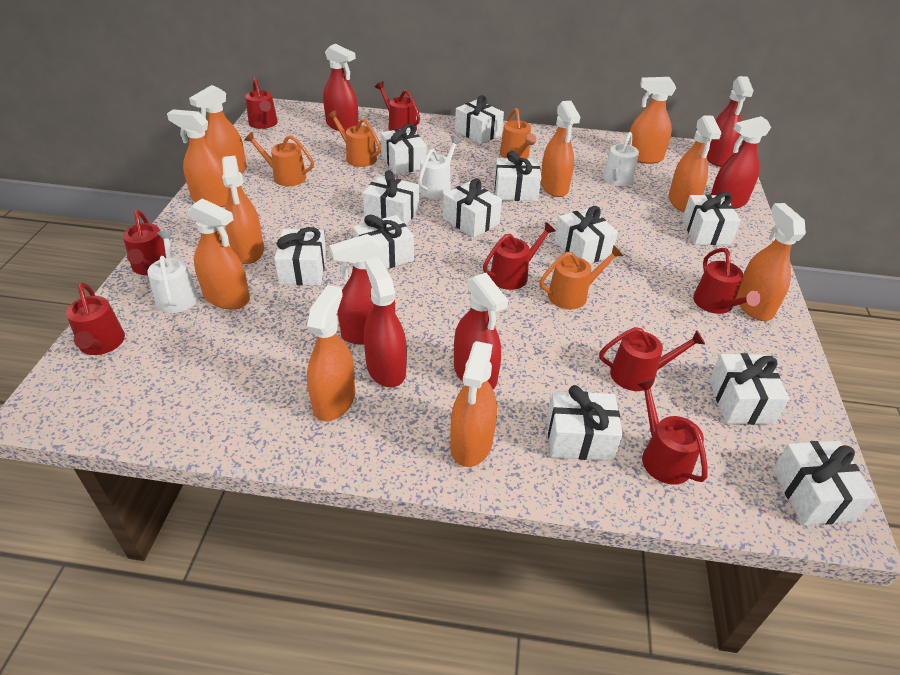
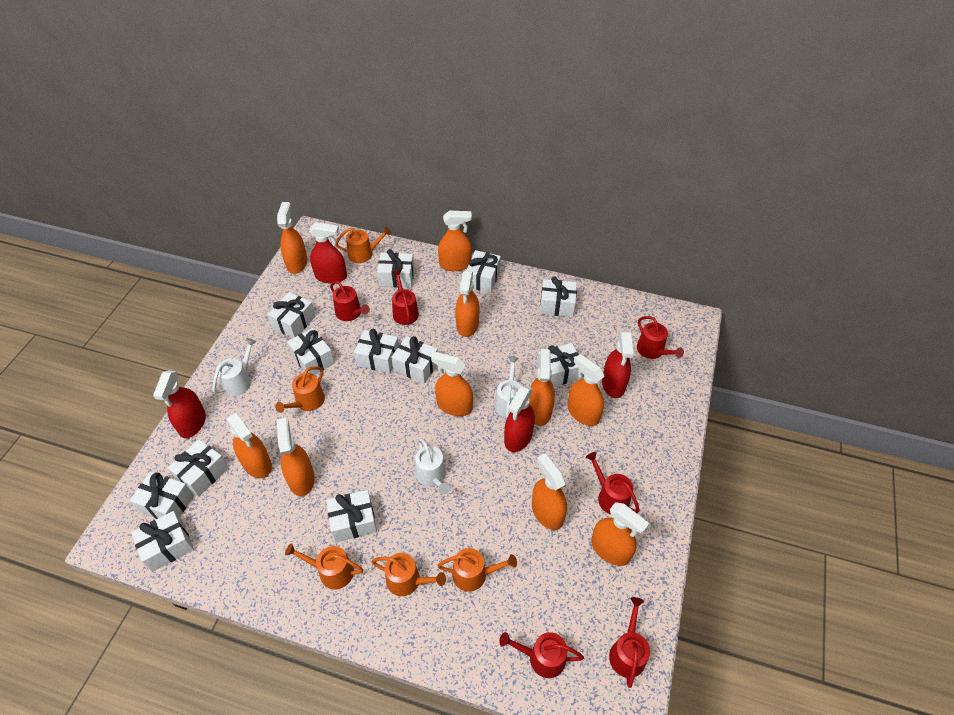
orange watering can: 4 -> 5
red spray bottle: 6 -> 4
red watering can: 8 -> 6

